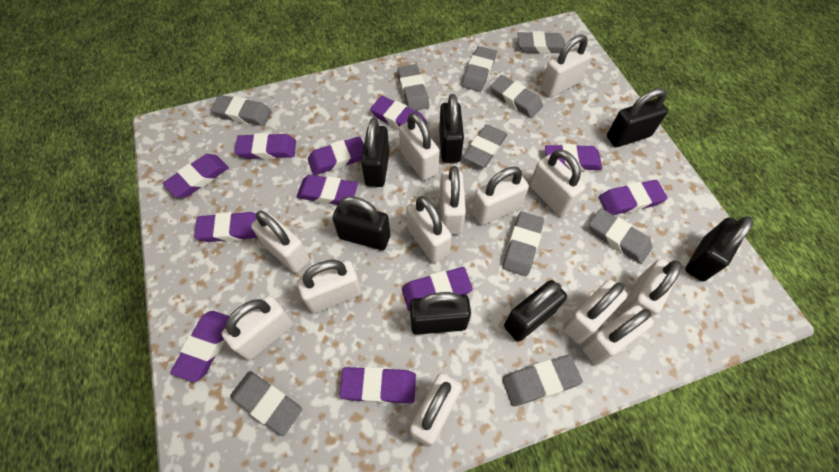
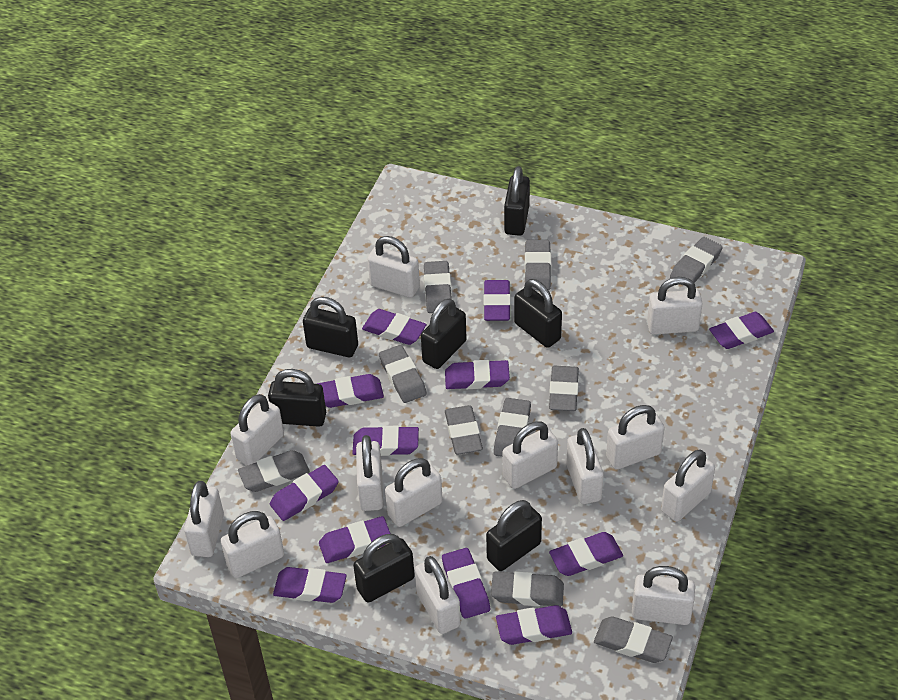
purple eraser: 11 -> 12

